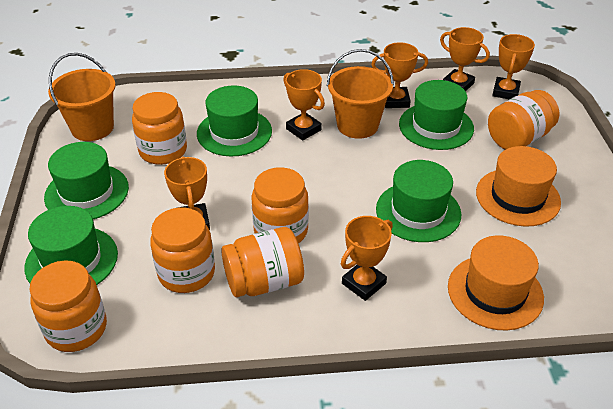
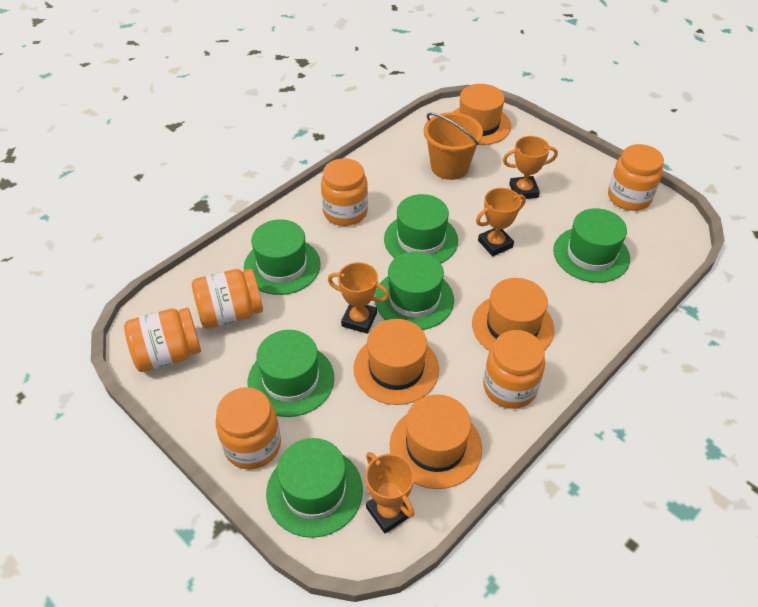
green hat: 5 -> 6
orange bucket: 2 -> 1
orange hat: 2 -> 4
orange trophy: 6 -> 4

